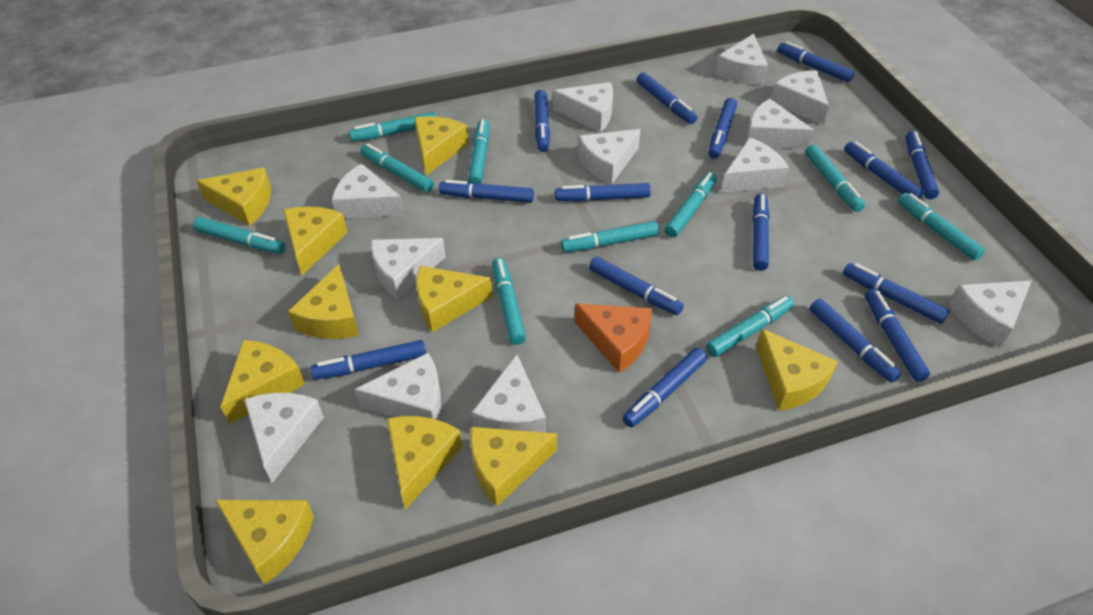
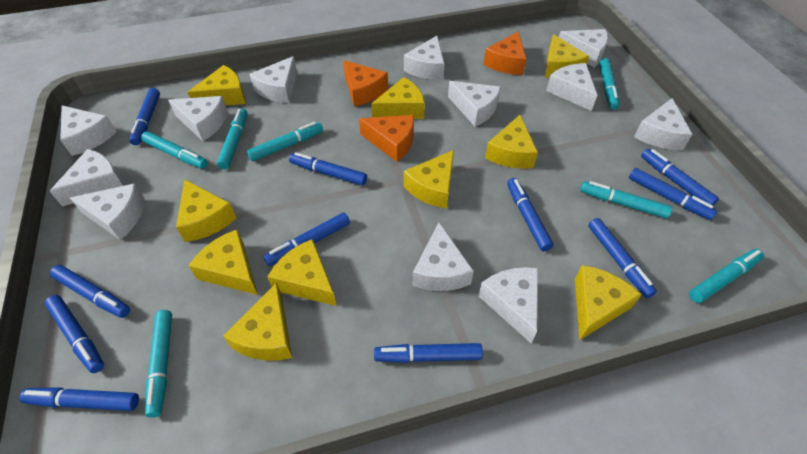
blue marker: 15 -> 11
orange cheese: 1 -> 3
turquoise marker: 10 -> 7

